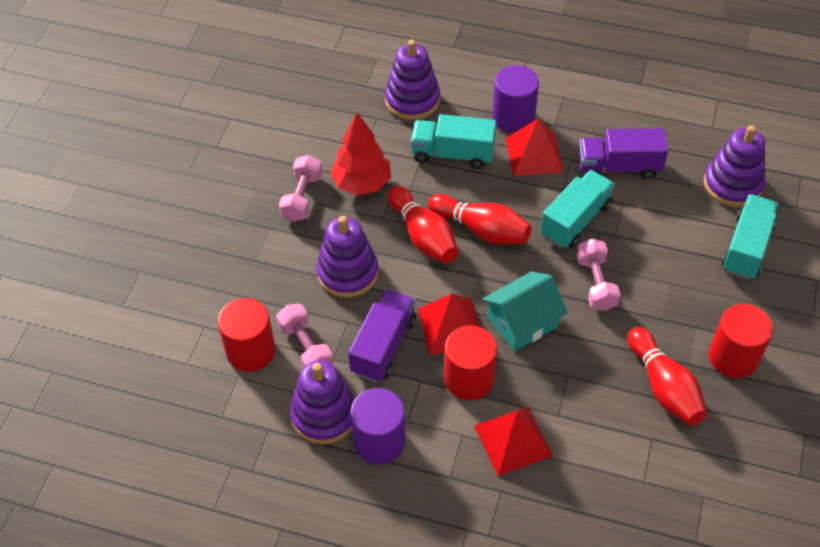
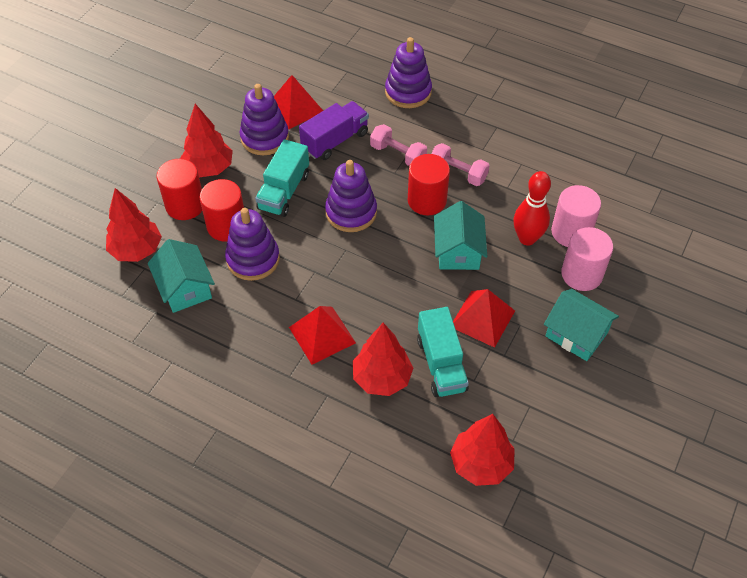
pink cylinder: 0 -> 2
pink dumbbell: 3 -> 2
purple cylinder: 2 -> 0
purple truck: 2 -> 1
red bowling pin: 3 -> 1
red tree: 1 -> 4
turquoise house: 1 -> 3
turquoise truck: 3 -> 2

